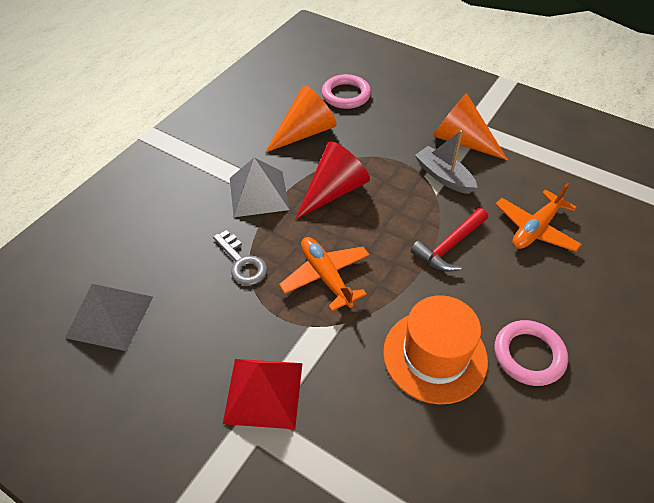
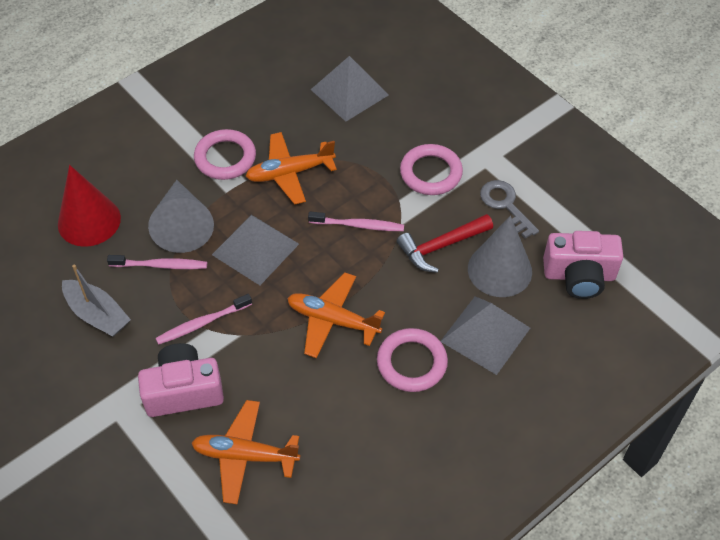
grey cone: 0 -> 2
grey pyramid: 2 -> 3
orange cone: 2 -> 0
orange hat: 1 -> 0
orange plane: 2 -> 3
pink camera: 0 -> 2
pink ring: 2 -> 3
pink toothbrush: 0 -> 3
red pyramid: 1 -> 0

